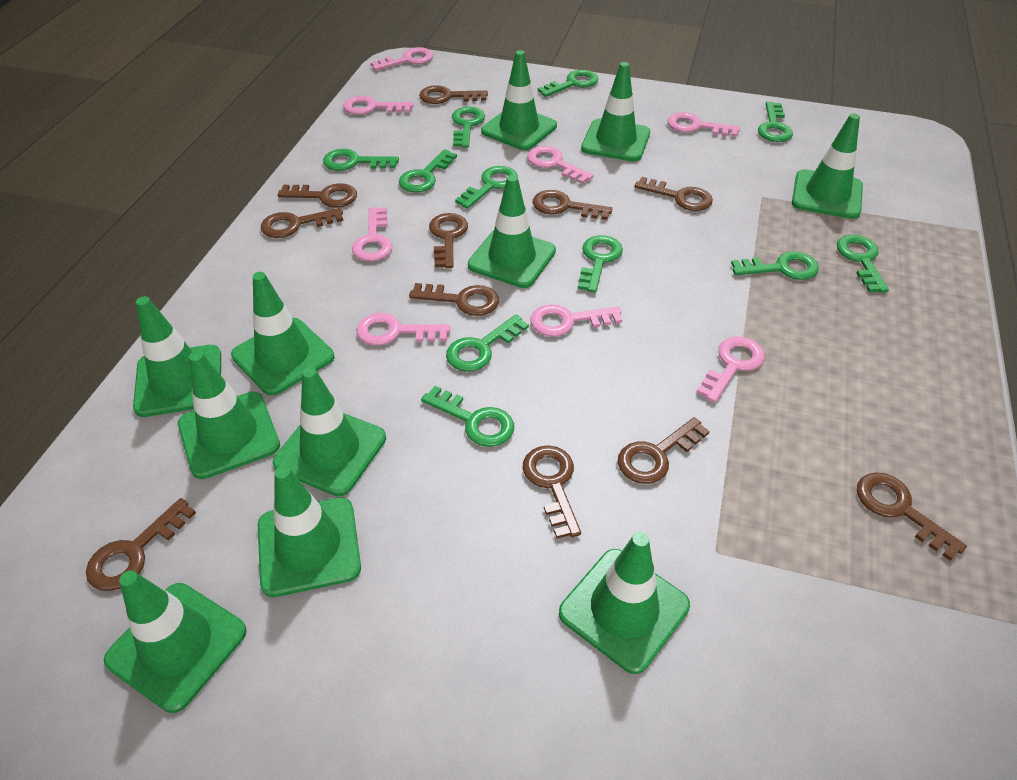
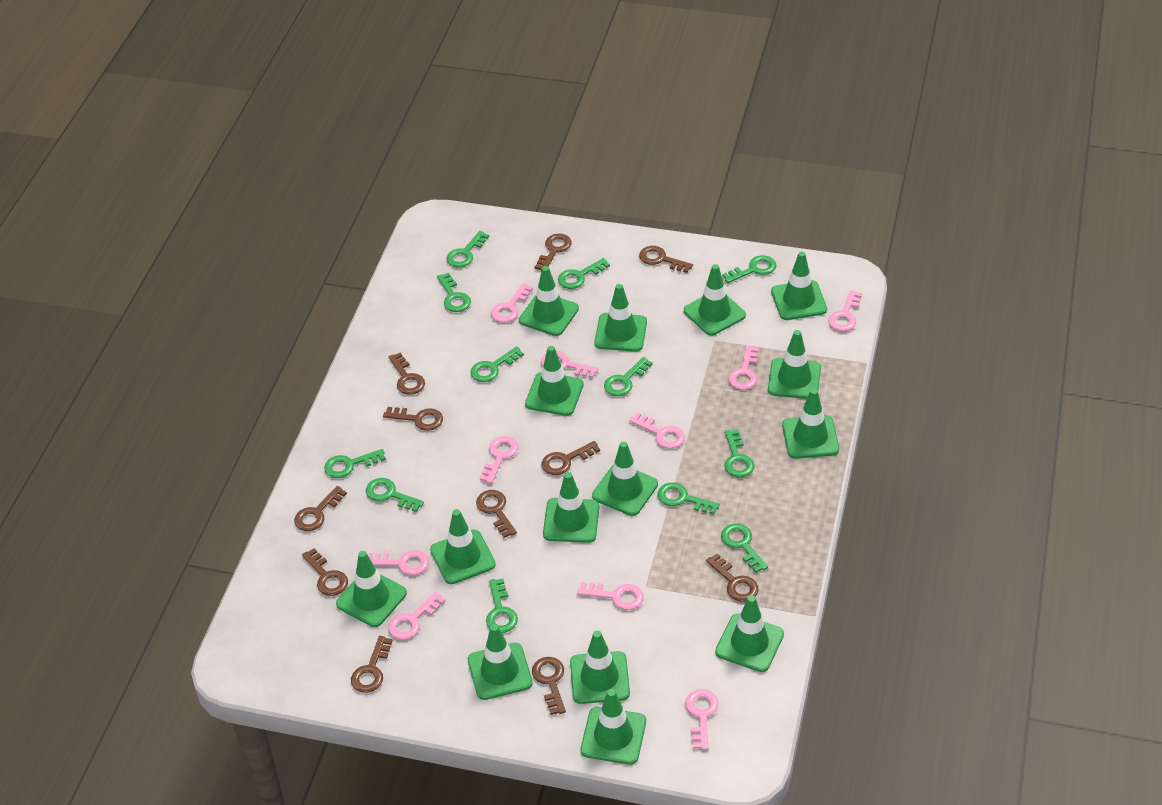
green key: 11 -> 12
green traffic cone: 11 -> 15
pink key: 8 -> 10

